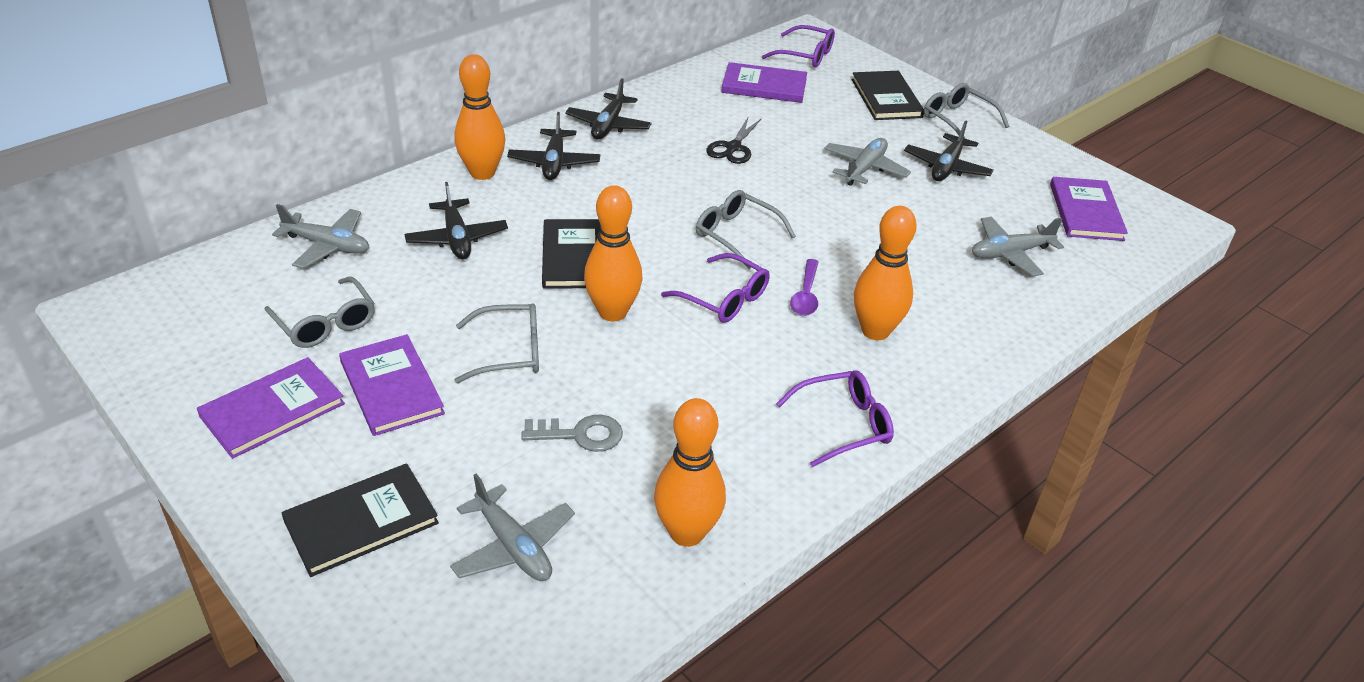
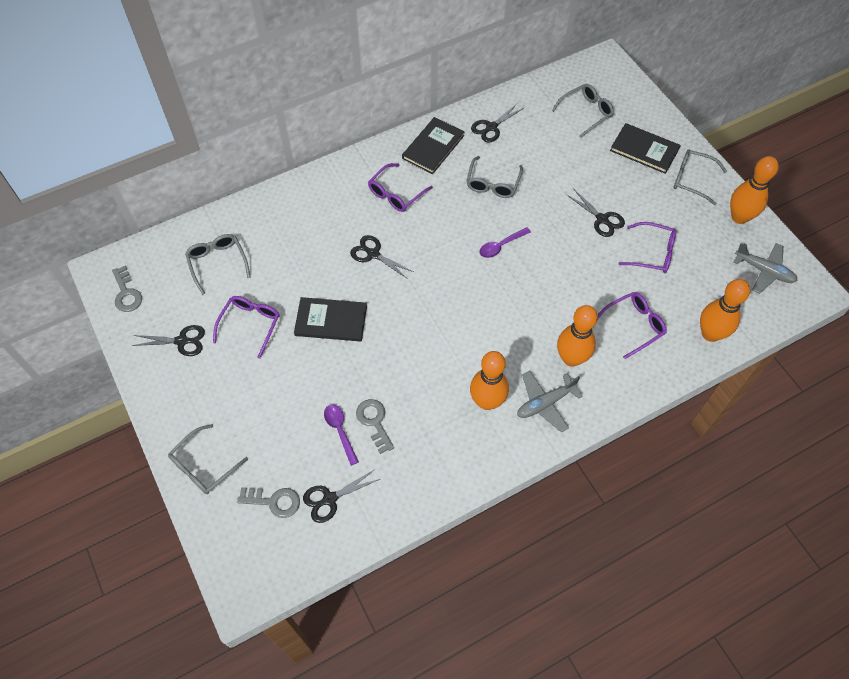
black plane: 4 -> 0
black scissors: 1 -> 5
grey glasses: 4 -> 5
grey key: 1 -> 3
grey plane: 4 -> 2
purple book: 4 -> 0
purple glasses: 3 -> 4
purple spoon: 1 -> 2

